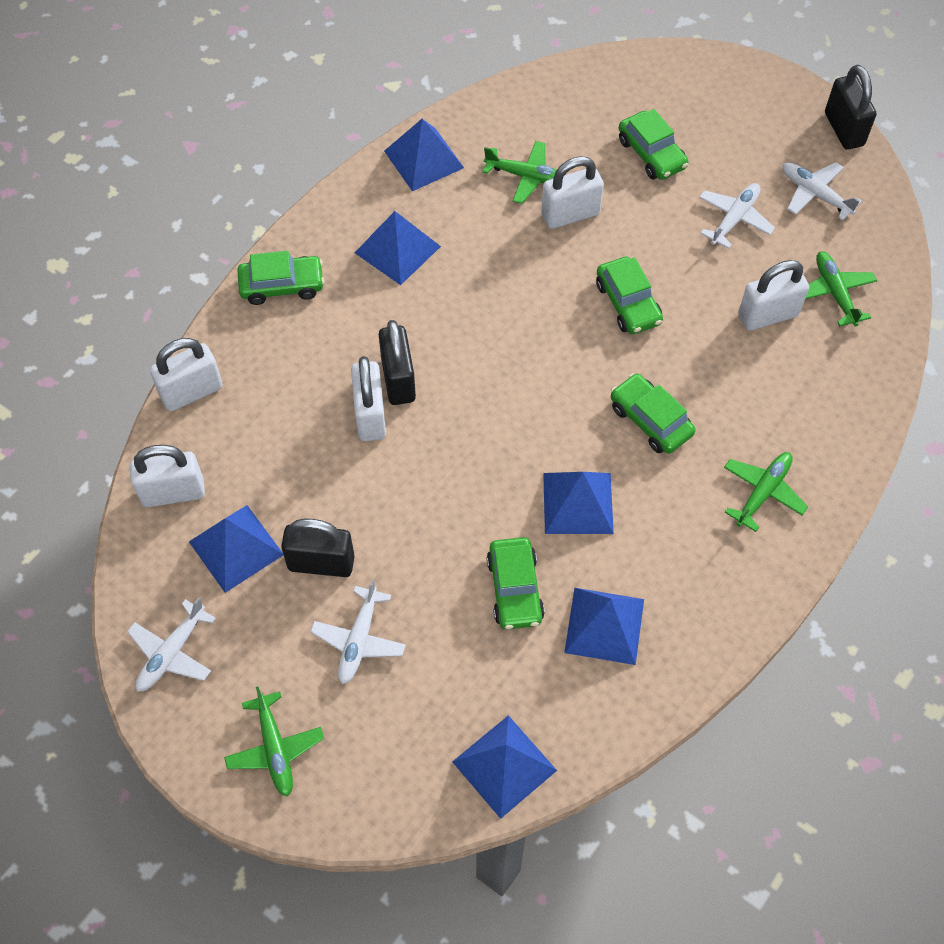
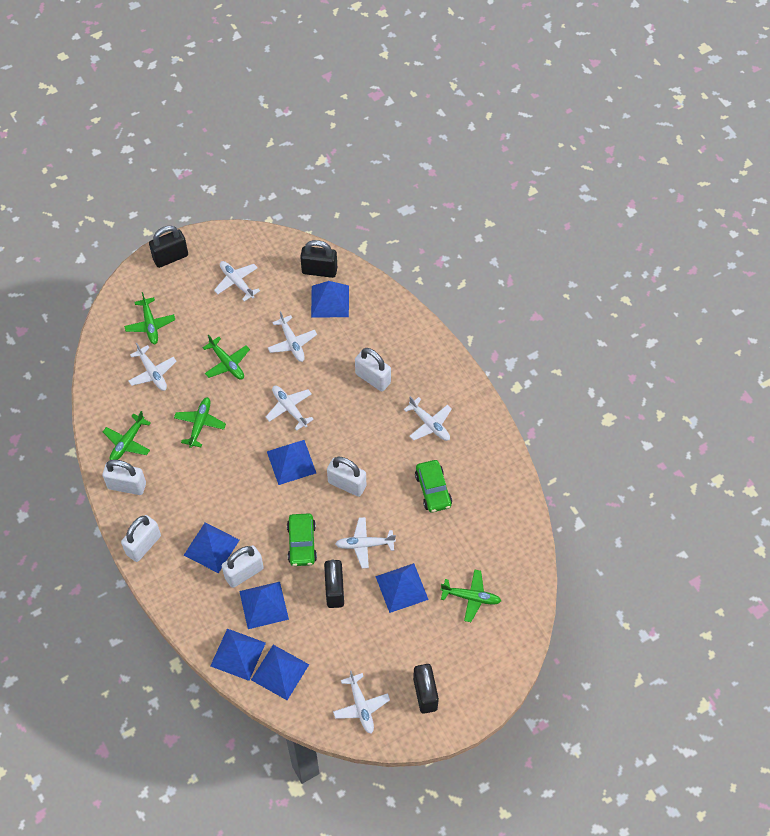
black padlock: 3 -> 4
blue pyramid: 6 -> 7
green car: 5 -> 2
green plane: 4 -> 5
white plane: 4 -> 7

